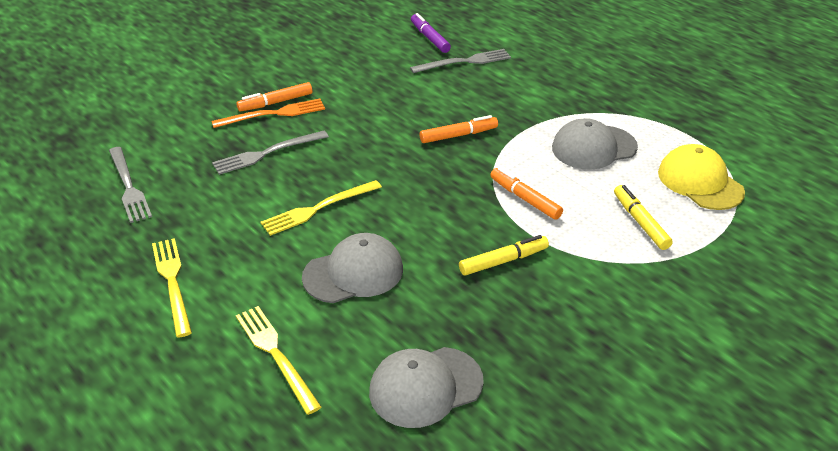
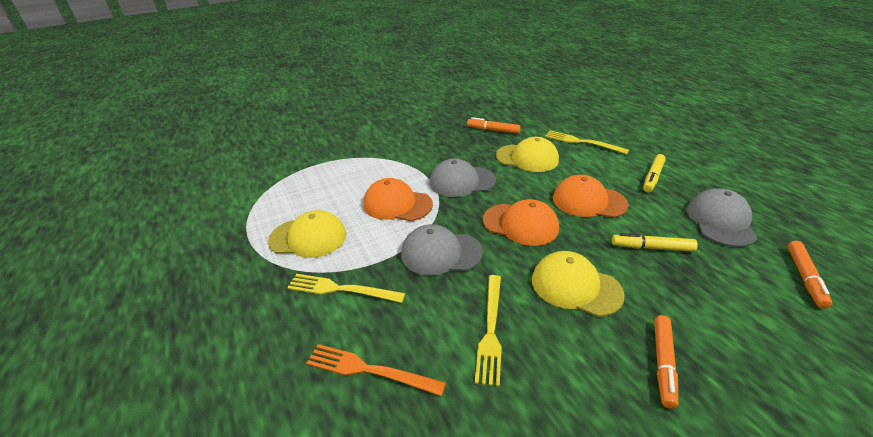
grey fork: 3 -> 0
orange cap: 0 -> 3
purple marker: 1 -> 0
yellow cap: 1 -> 3

